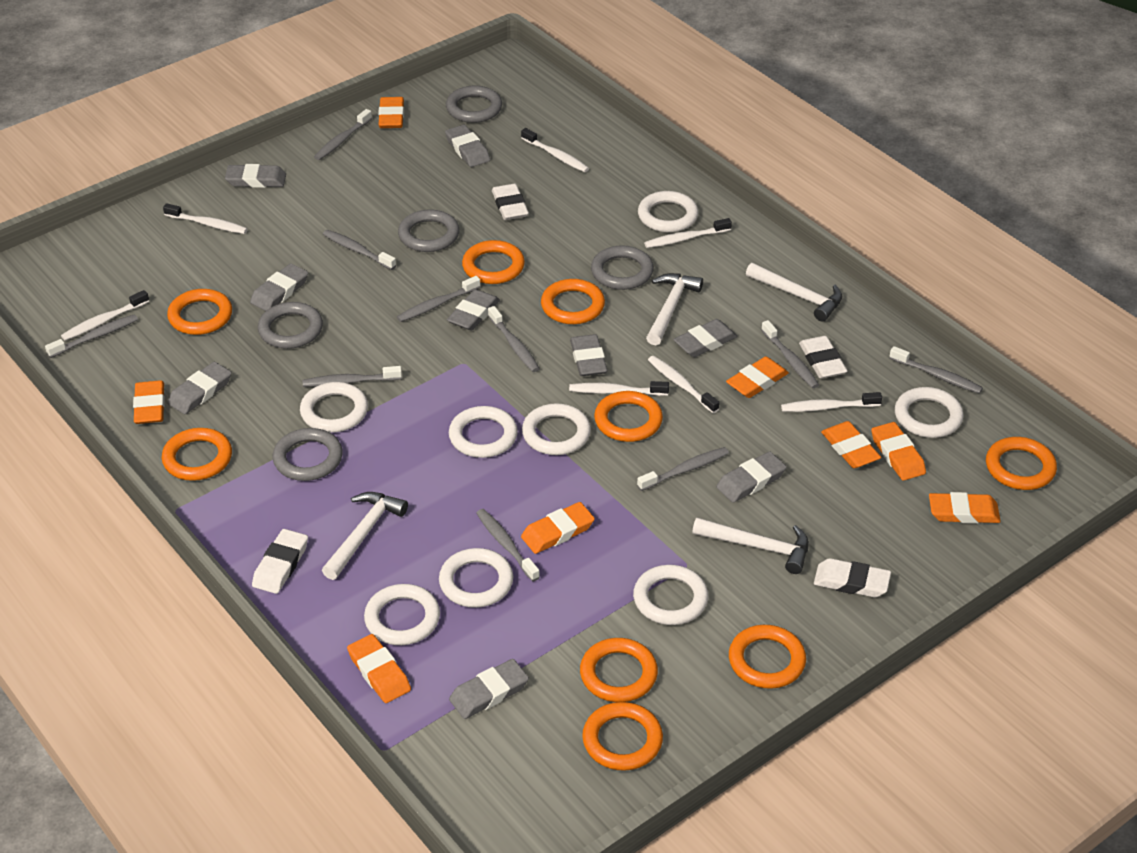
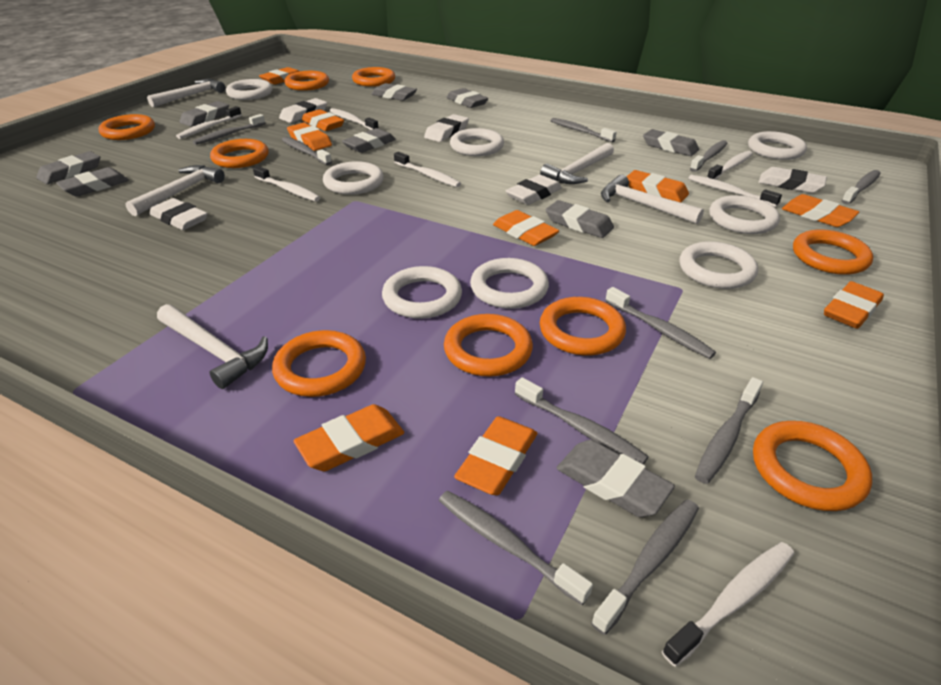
grey ring: 5 -> 0
orange eraser: 8 -> 9
white eraser: 4 -> 5
white hammer: 4 -> 5

